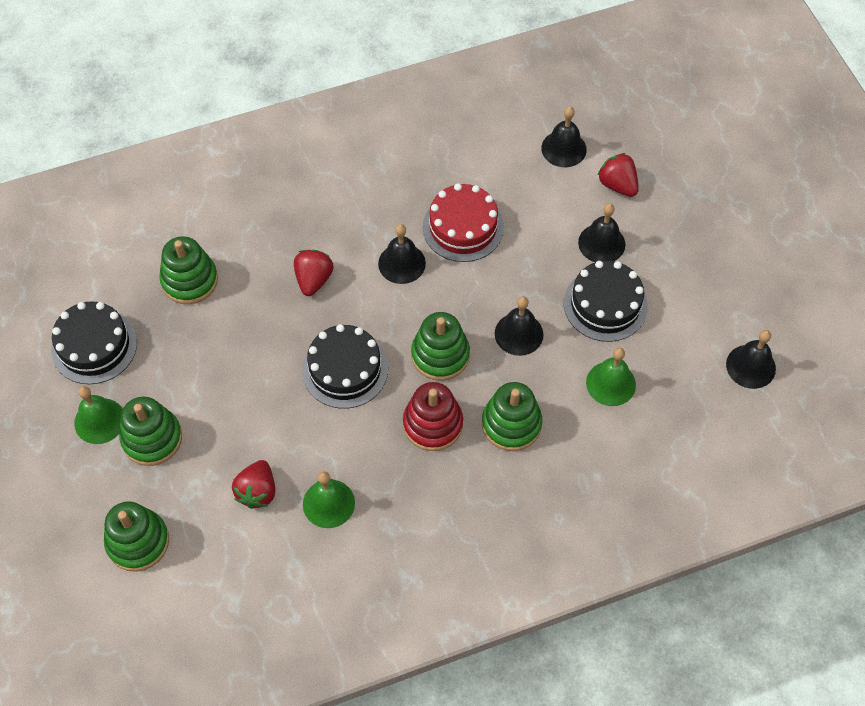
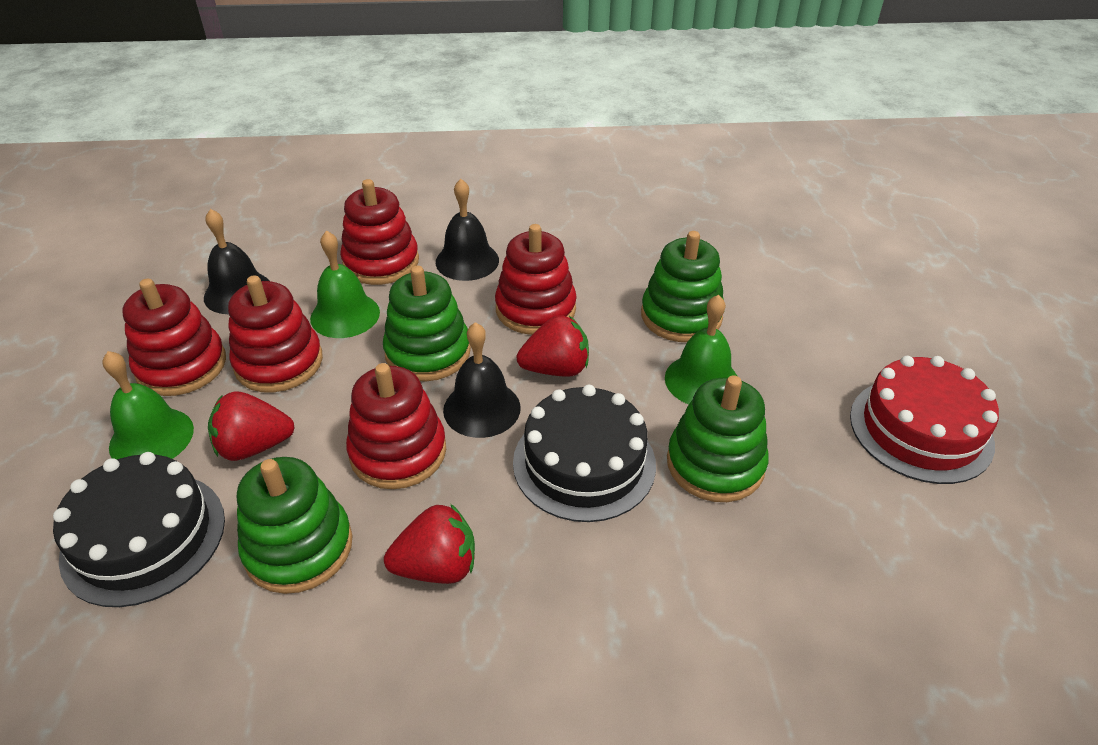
black bell: 5 -> 3
black cake: 3 -> 2
green stacking toy: 5 -> 4
red stacking toy: 1 -> 5

